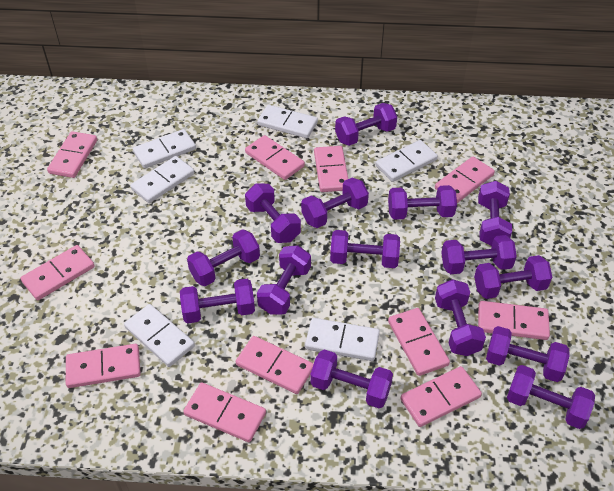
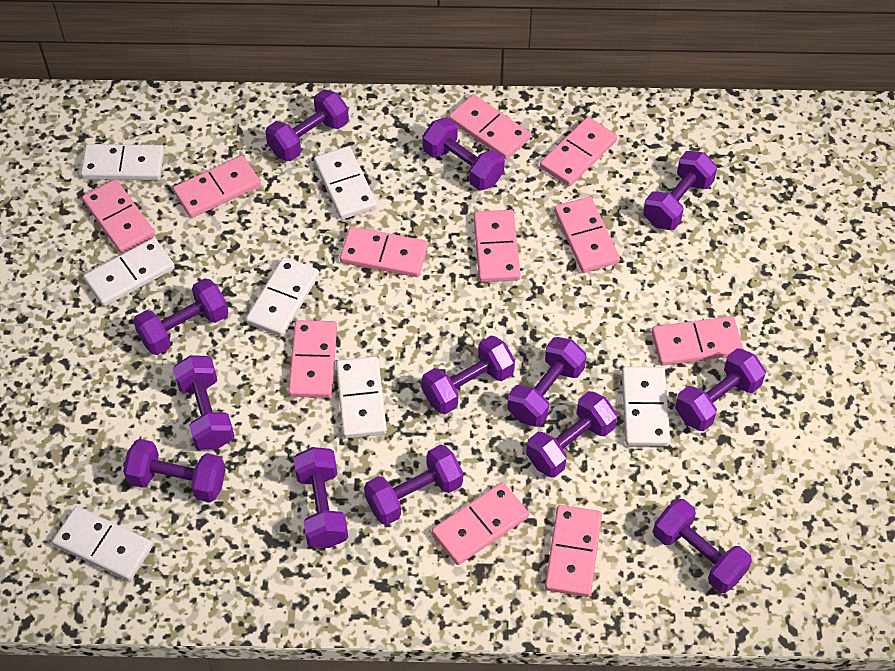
purple dumbbell: 15 -> 13
white domino: 6 -> 7

